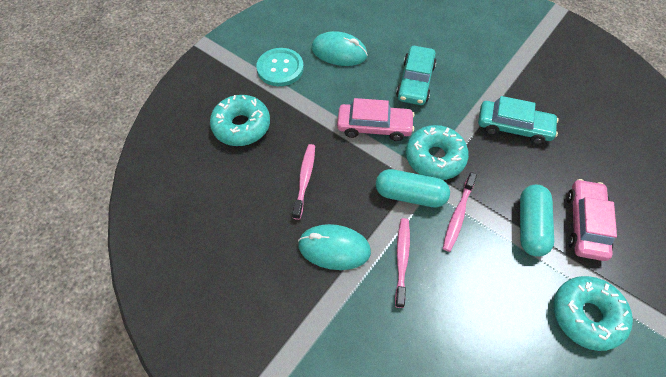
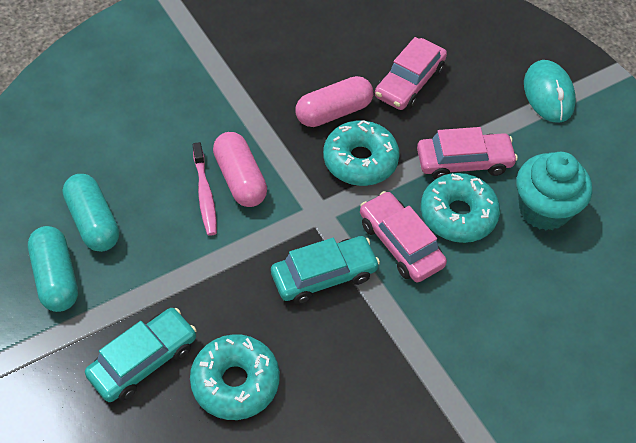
pink capsule: 0 -> 2
pink car: 2 -> 3
pink toothbrush: 3 -> 1
turquoise button: 1 -> 0
turquoise cupcake: 0 -> 1
turquoise mouse: 2 -> 1

